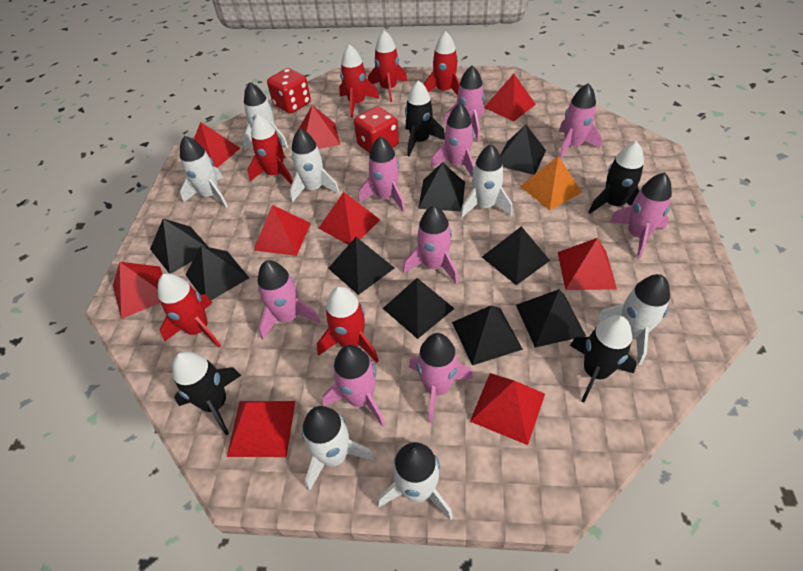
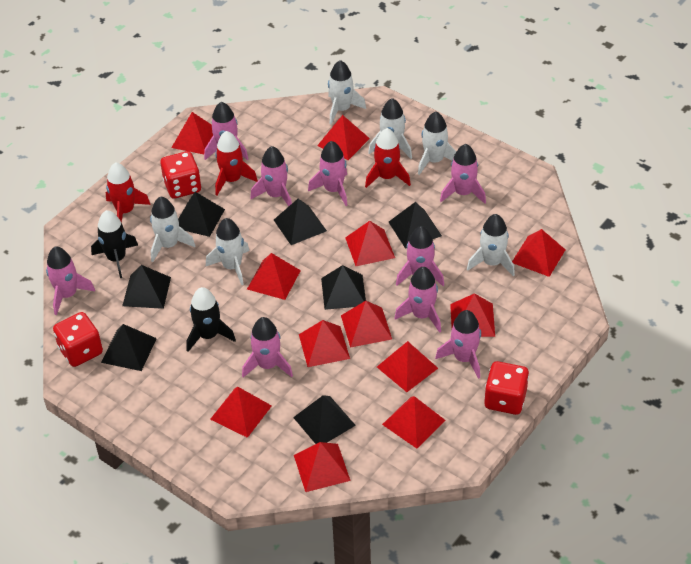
black pyramid: 9 -> 7
black rocket: 4 -> 2
orange pyramid: 1 -> 0
red dice: 2 -> 3
red pyramid: 9 -> 12
red rocket: 6 -> 3
white rocket: 7 -> 6

